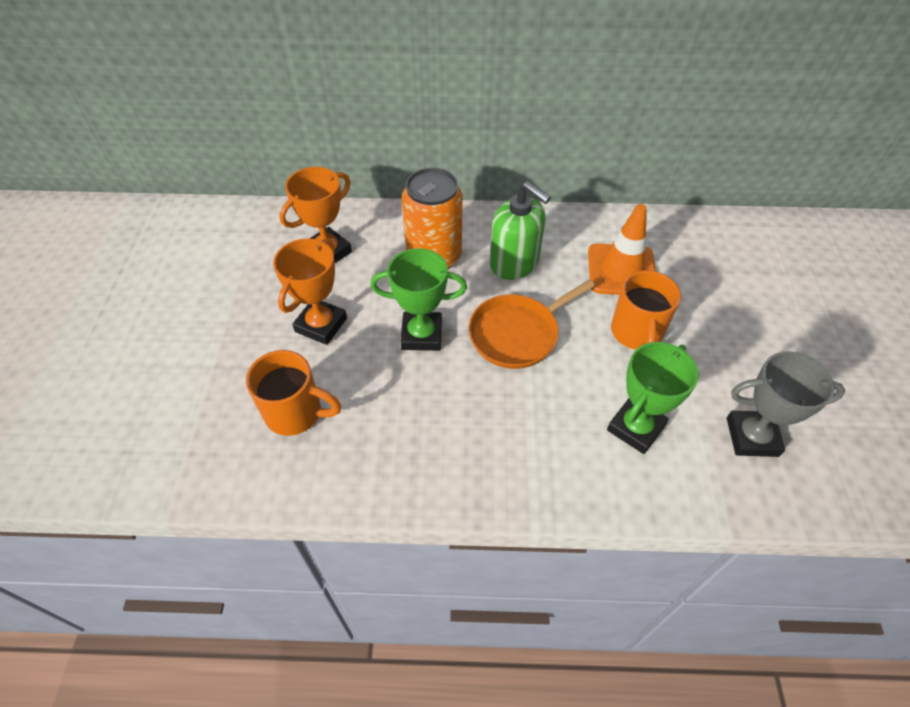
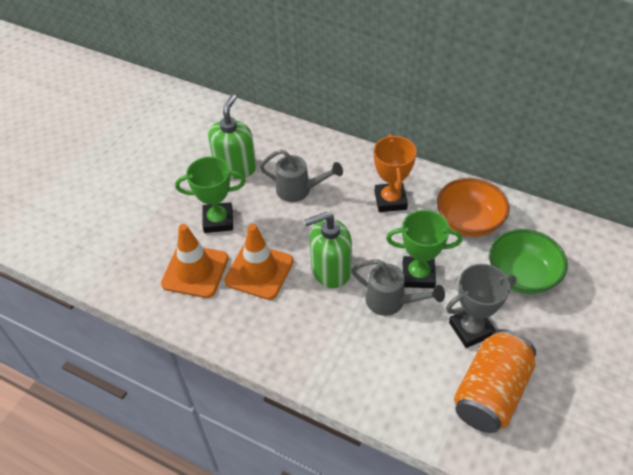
green bowl: 0 -> 1
green soap dispenser: 1 -> 2
grey watering can: 0 -> 2
orange bowl: 0 -> 1
orange mug: 2 -> 0
orange pan: 1 -> 0
orange traffic cone: 1 -> 2
orange trophy: 2 -> 1

